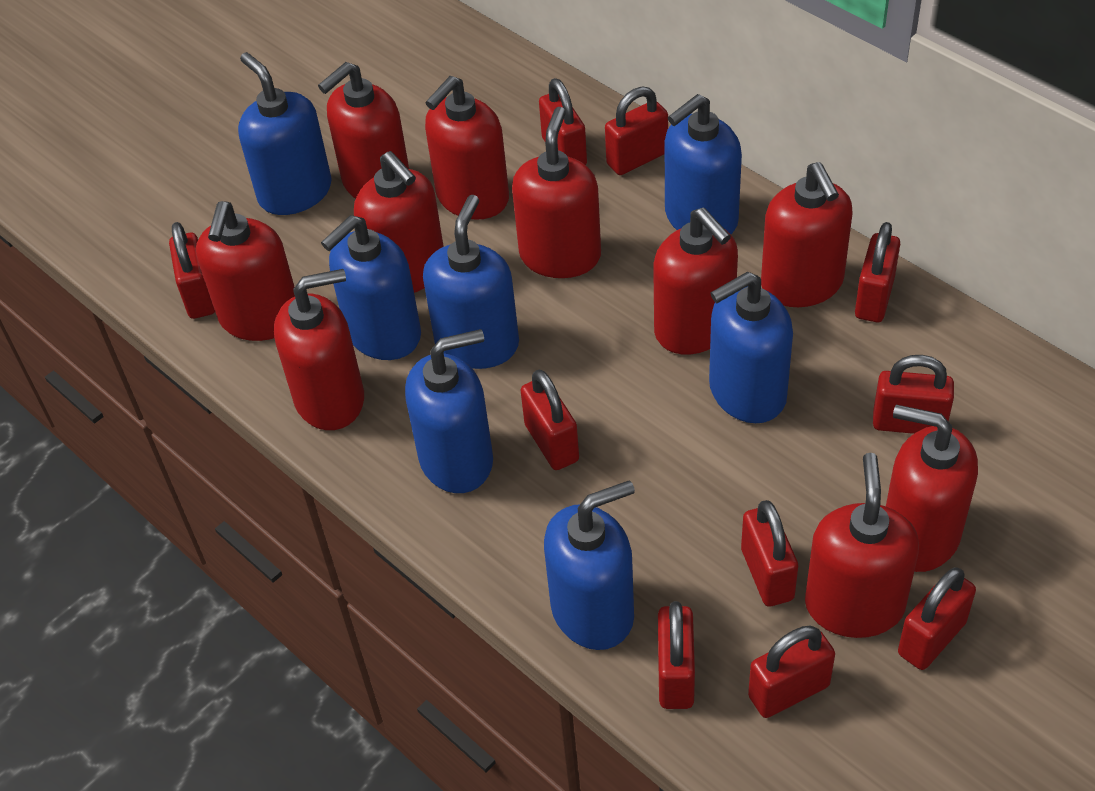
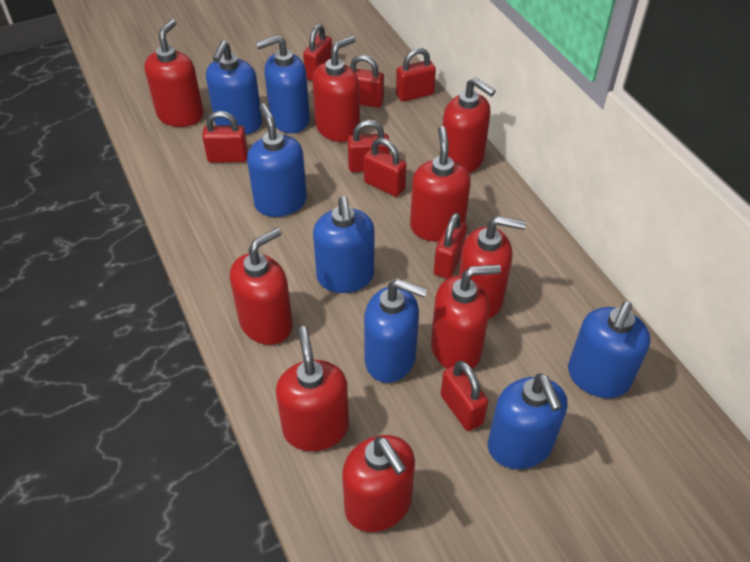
red padlock: 10 -> 8
red soap dispenser: 10 -> 9

